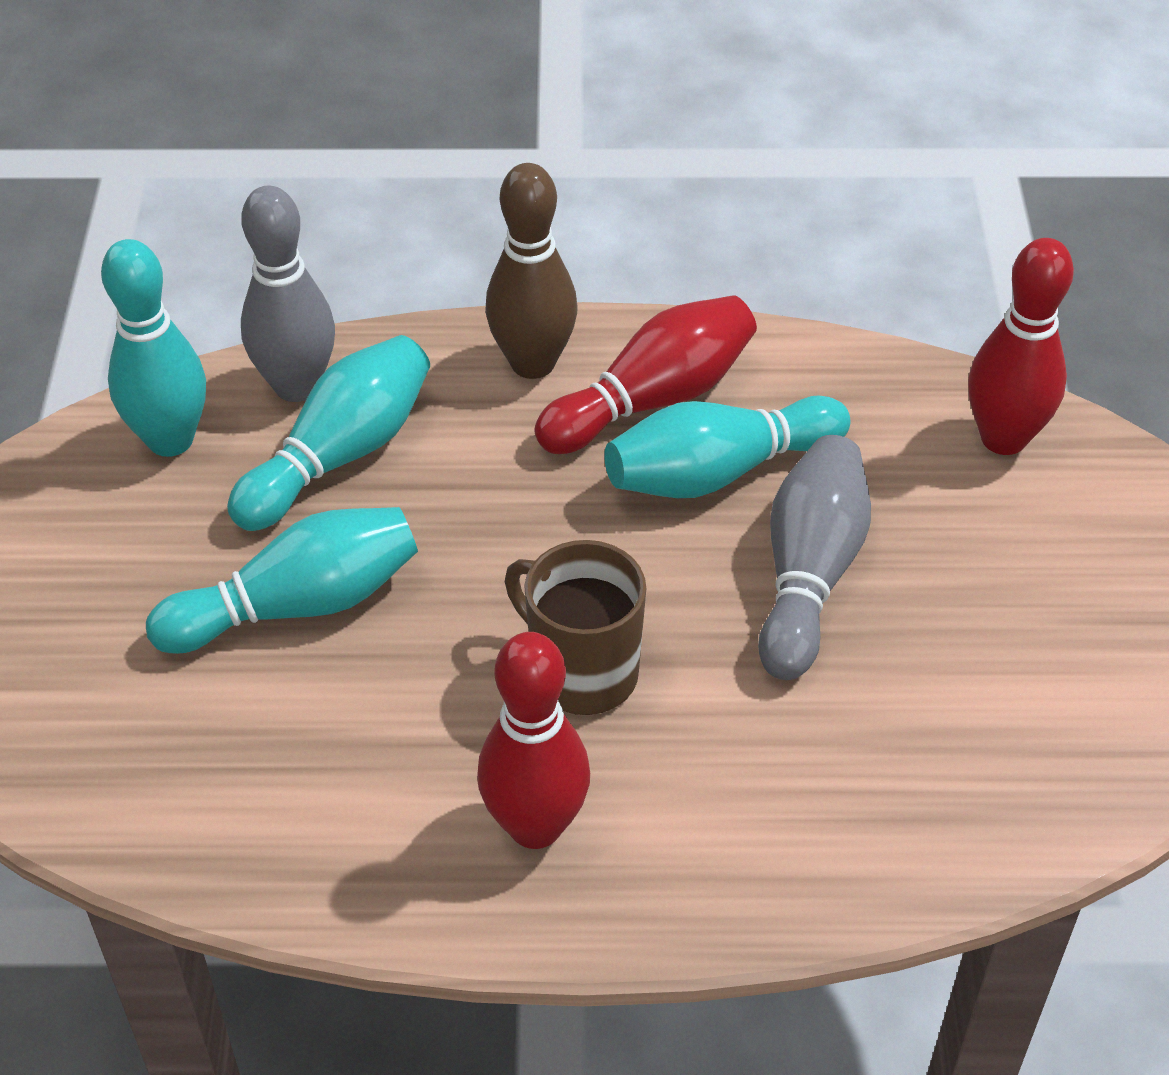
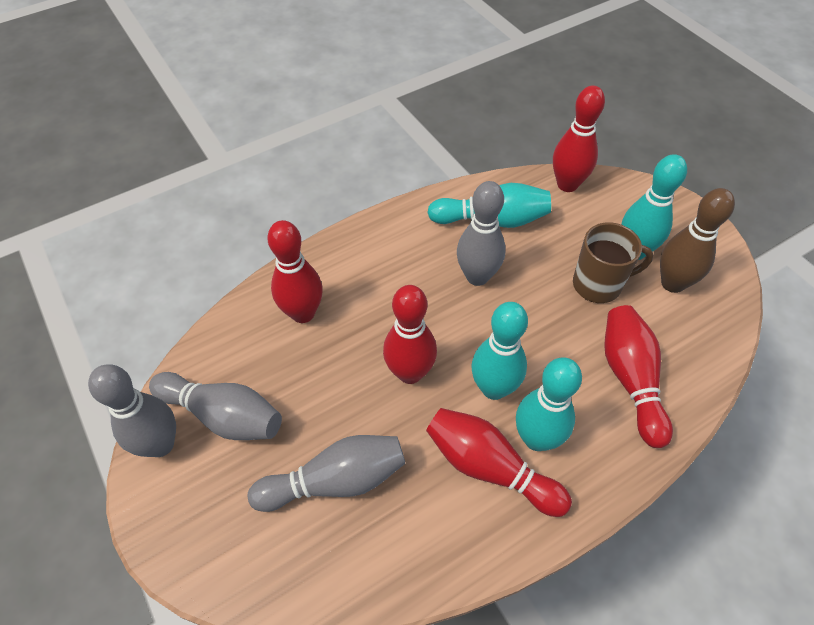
grey bowling pin: 2 -> 4
red bowling pin: 3 -> 5

